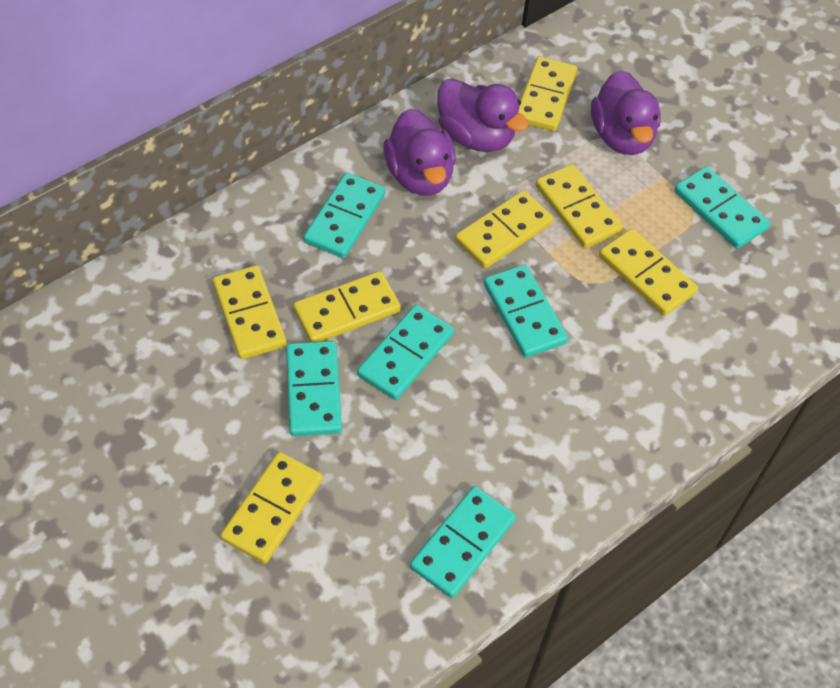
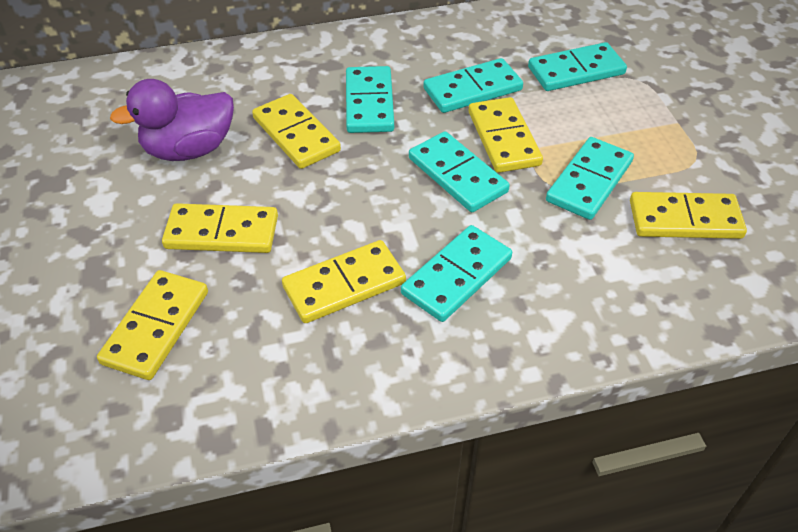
purple duck: 3 -> 1
yellow domino: 7 -> 6

